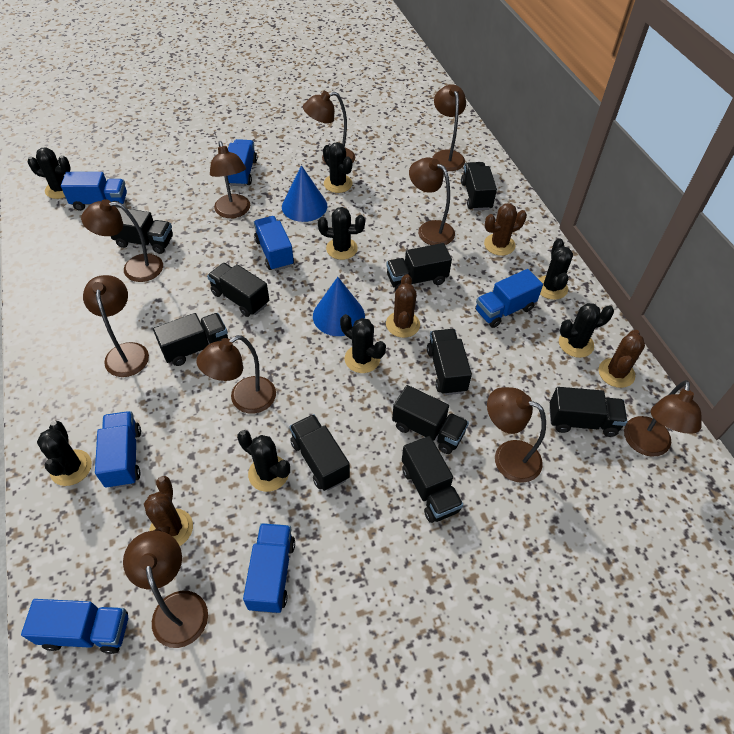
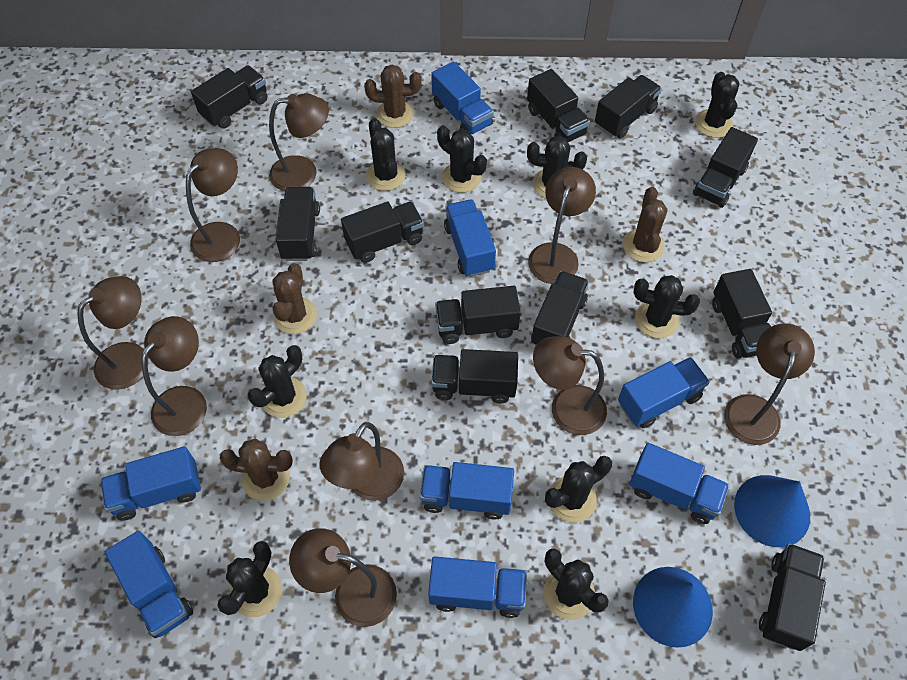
black cactus: 8 -> 9
black truck: 10 -> 11
blue truck: 7 -> 8
brown lamp: 10 -> 9

